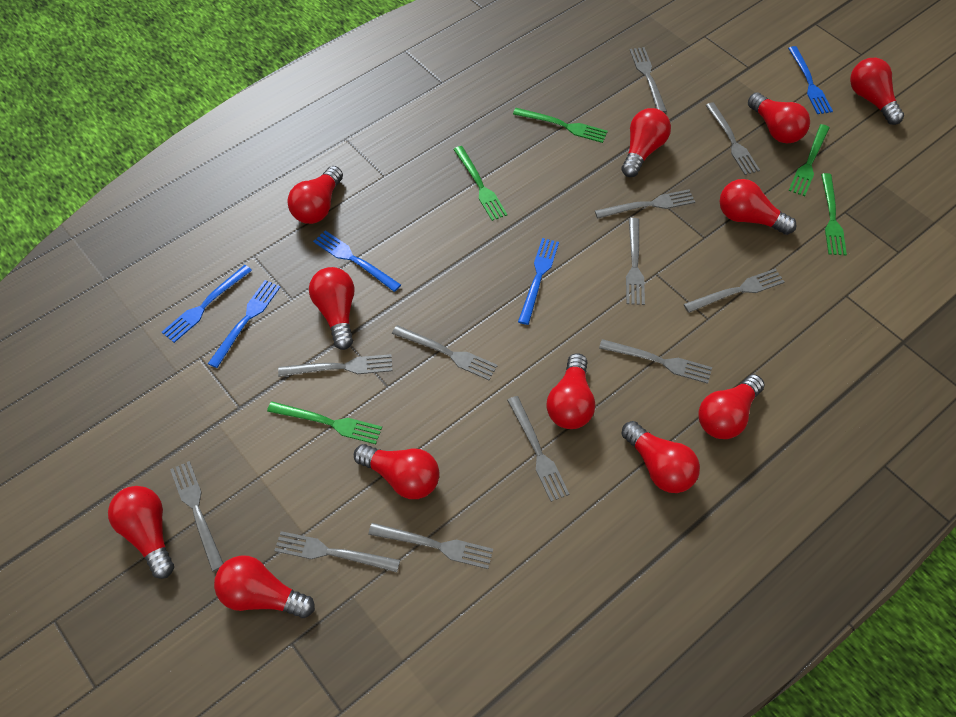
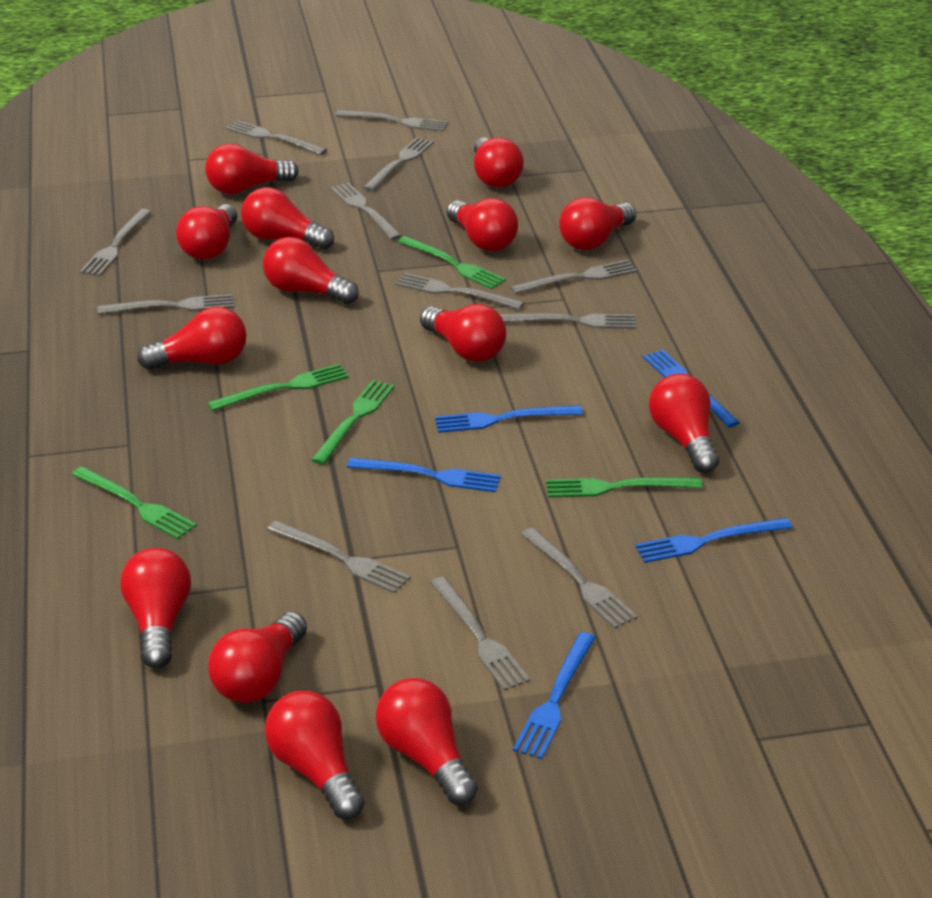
red light bulb: 12 -> 14

